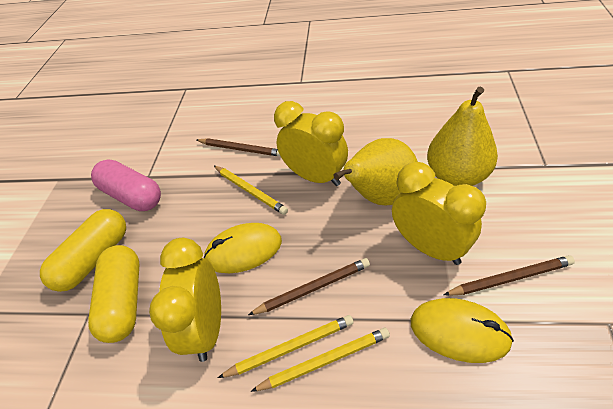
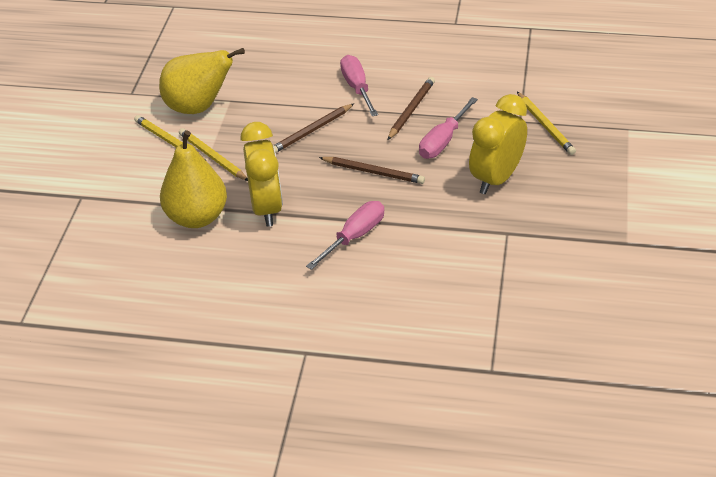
pink capsule: 1 -> 0
pink screwdriver: 0 -> 3
yellow capsule: 2 -> 0
yellow clock: 3 -> 2
yellow mouse: 2 -> 0

